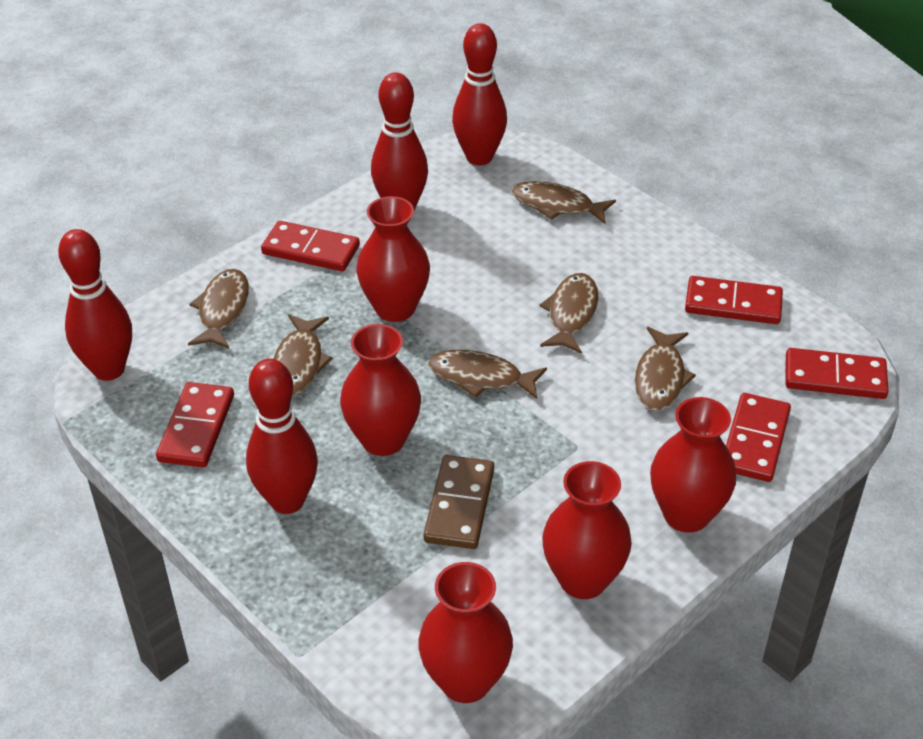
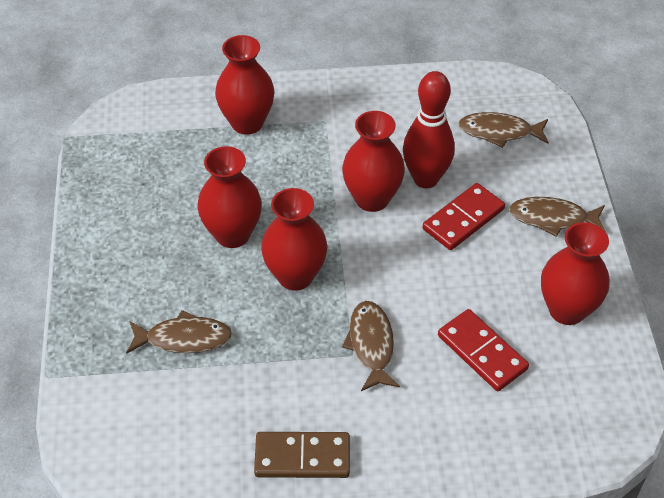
brown fish: 6 -> 4
red bowling pin: 4 -> 1
red domino: 5 -> 2

